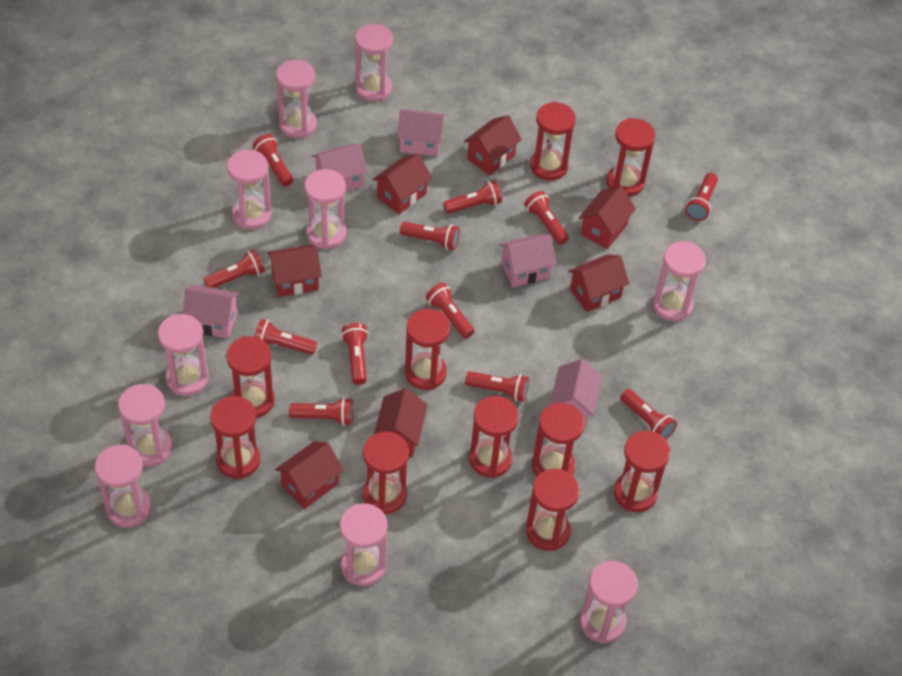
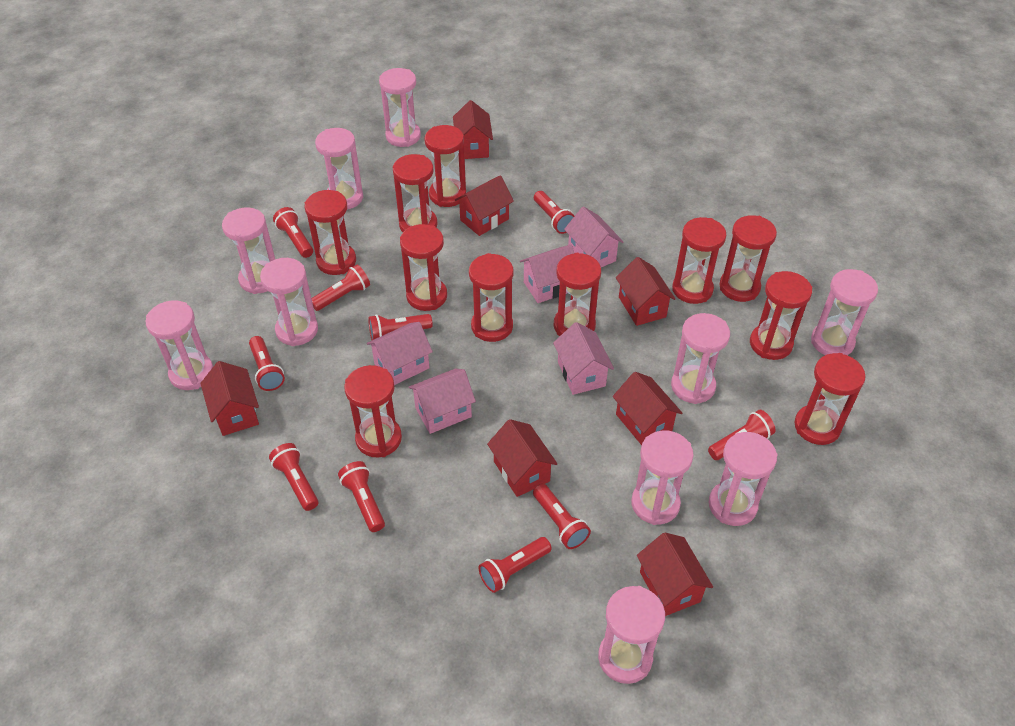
red flashlight: 12 -> 10
red hourglass: 10 -> 11

